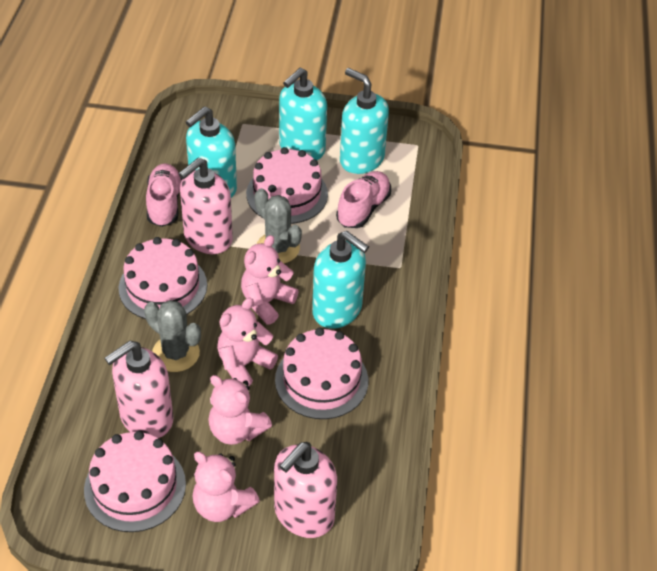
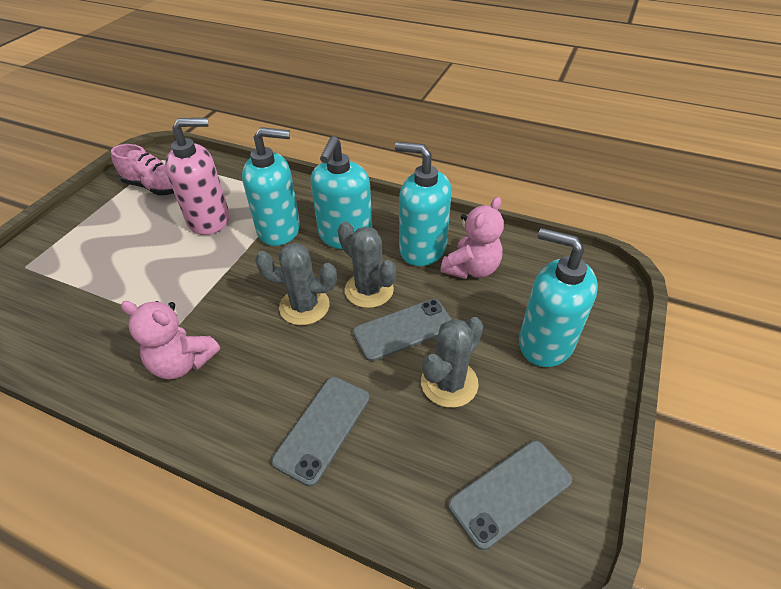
grey cactus: 2 -> 3
grey phone: 0 -> 3
pink cake: 4 -> 0
pink shoe: 2 -> 1
pink soap dispenser: 3 -> 1
pink teddy bear: 4 -> 2

